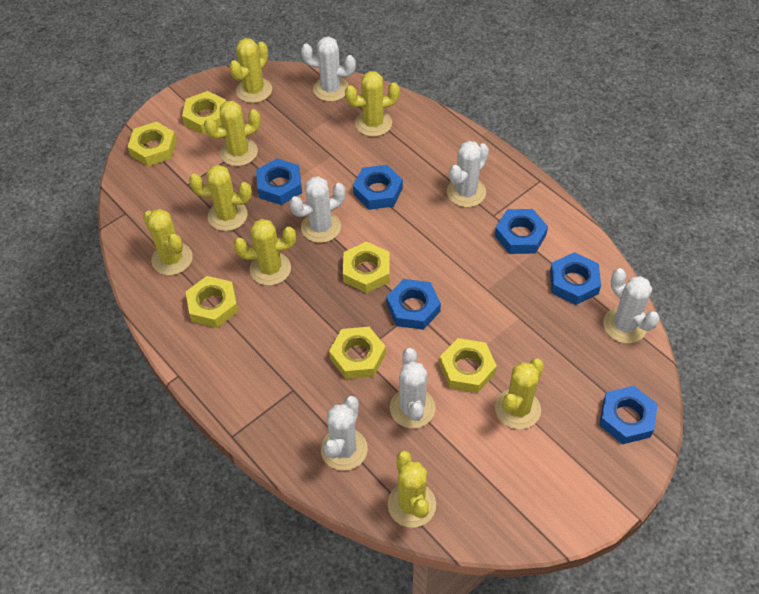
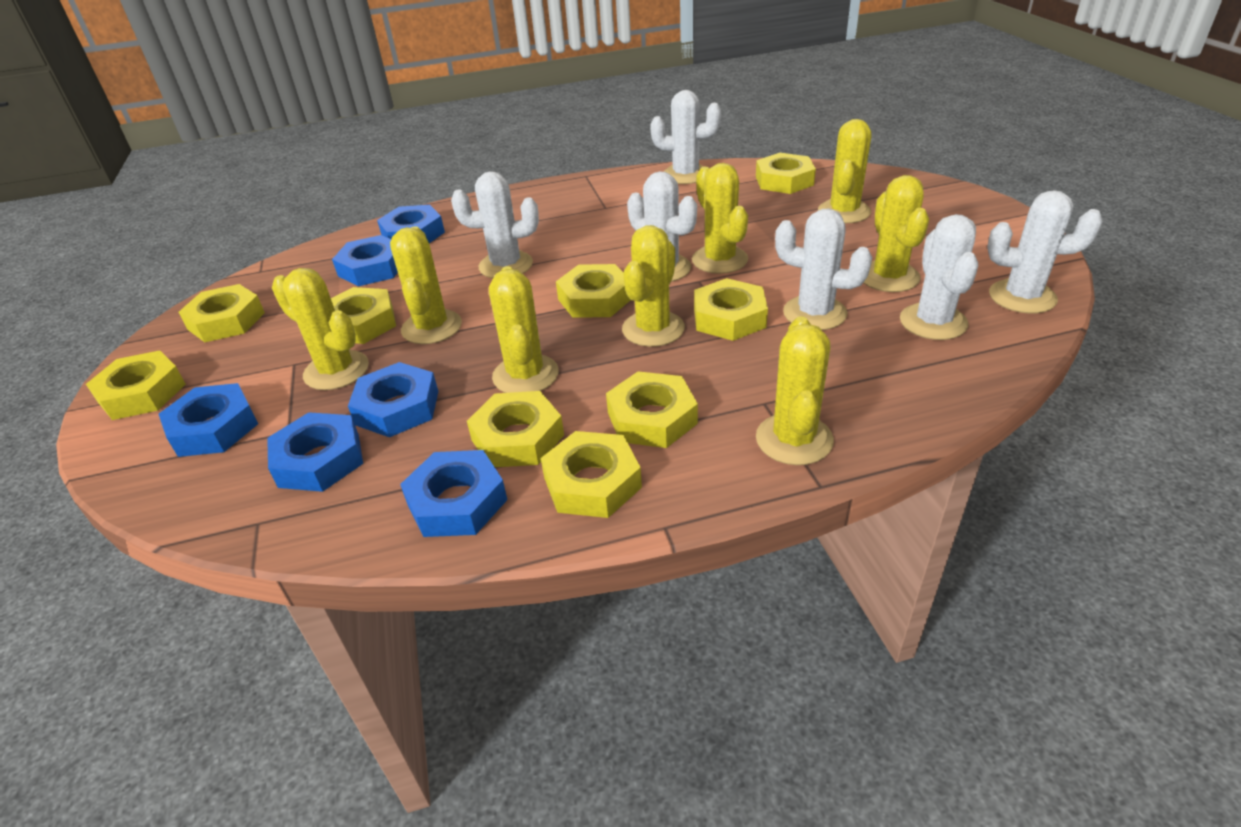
yellow nut: 6 -> 9

